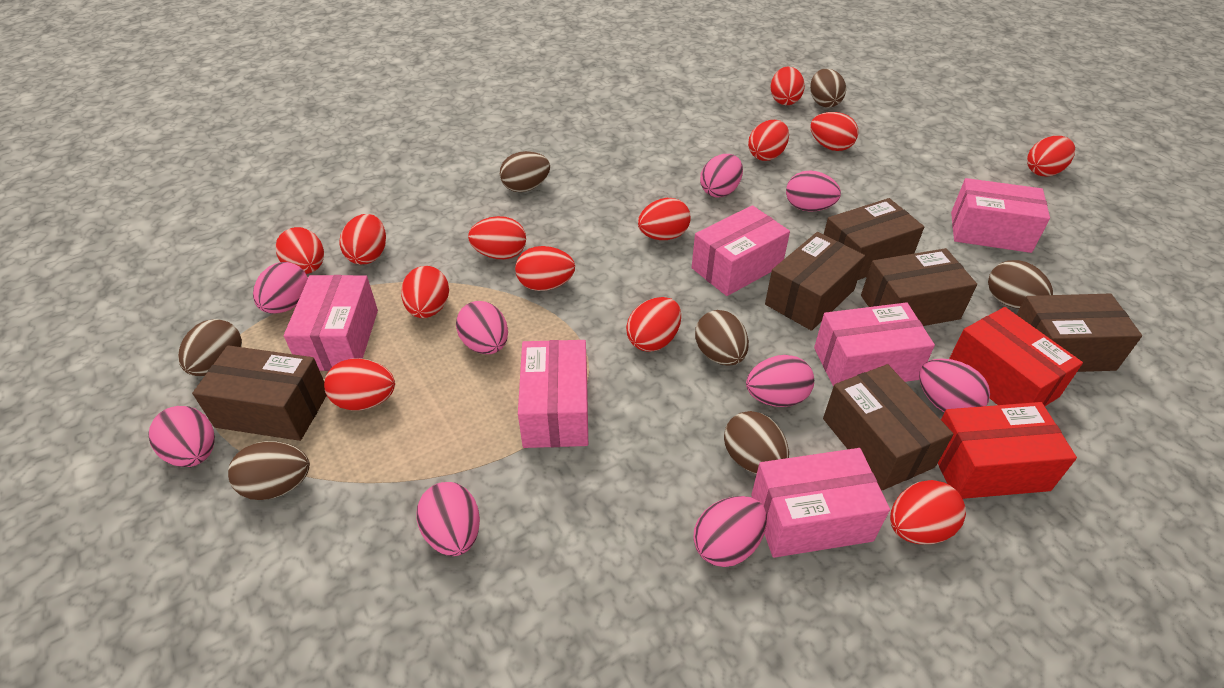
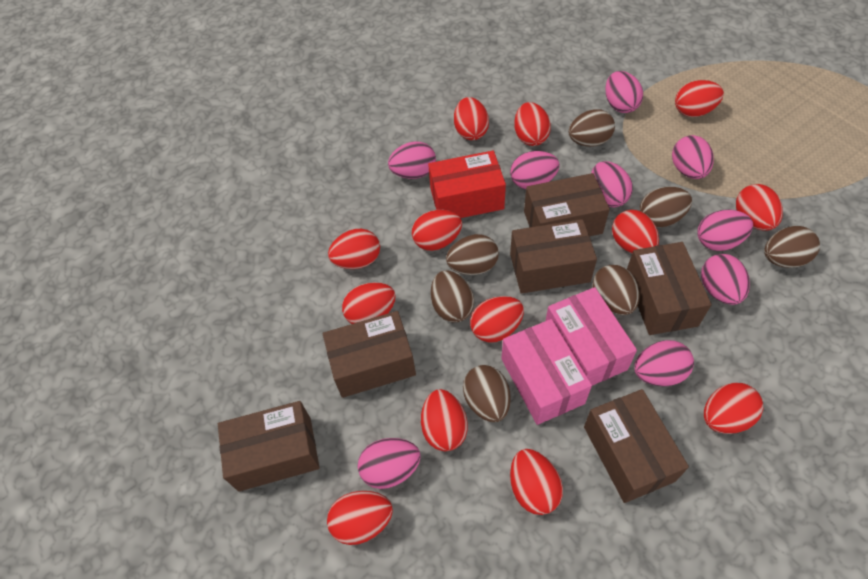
pink box: 6 -> 2
red box: 2 -> 1

